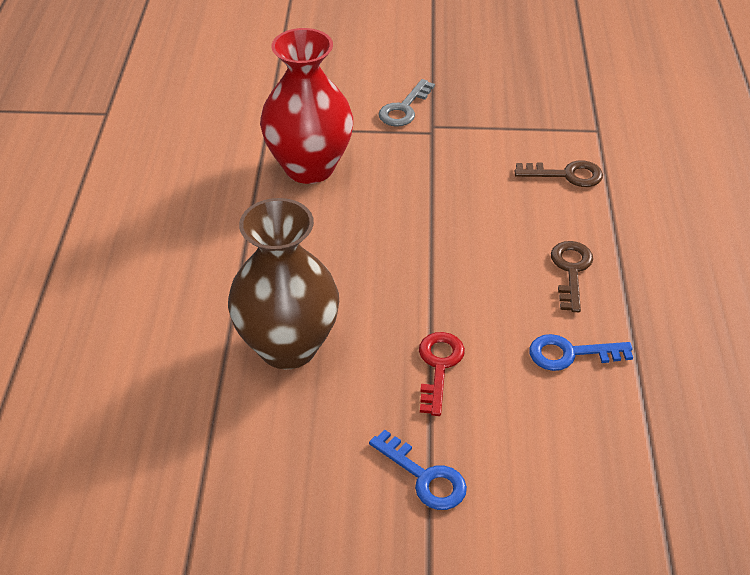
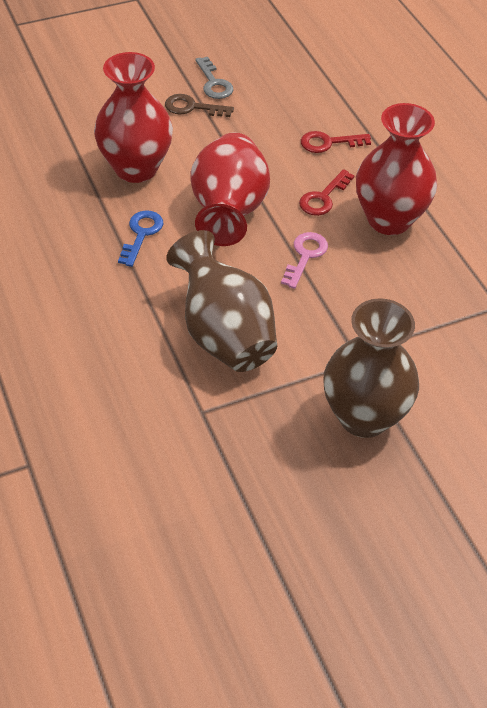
blue key: 2 -> 1
brown key: 2 -> 1
brown vase: 1 -> 2
pink key: 0 -> 1
red key: 1 -> 2
red vase: 1 -> 3

